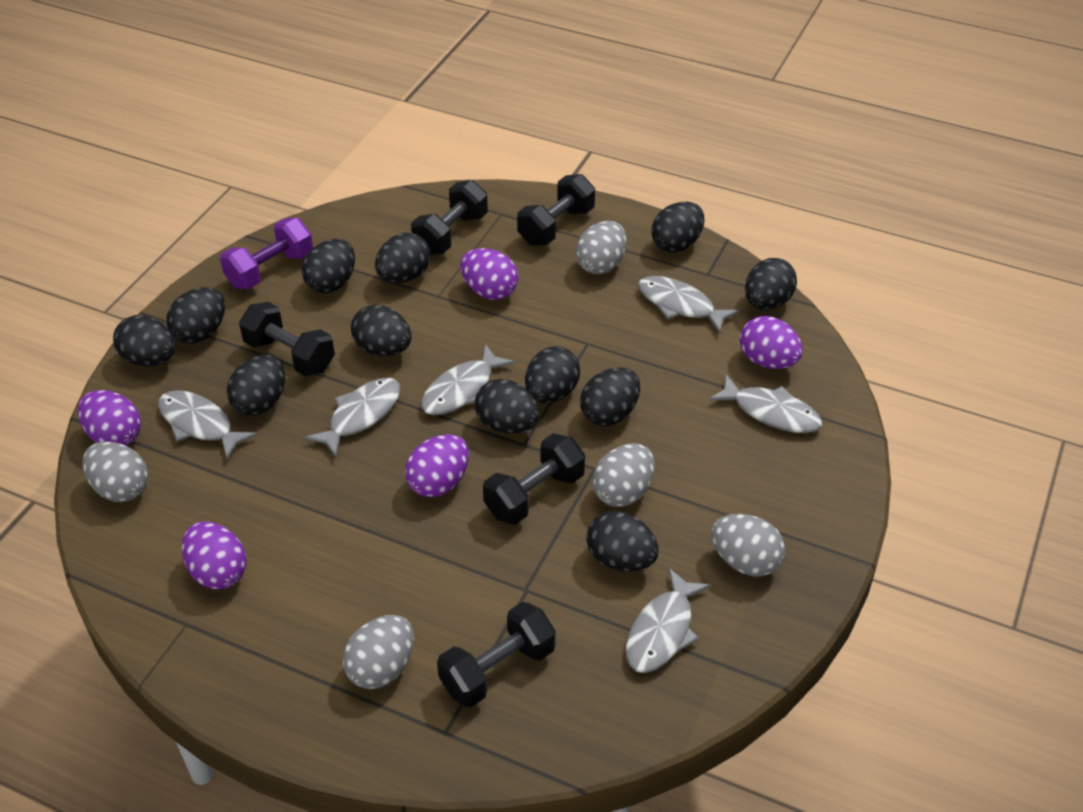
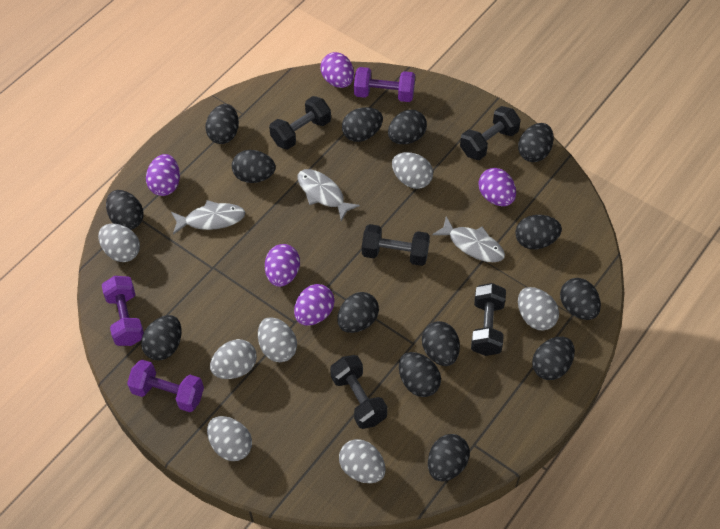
black egg: 12 -> 14
grey egg: 5 -> 7
grey fish: 6 -> 3
purple dumbbell: 1 -> 3

